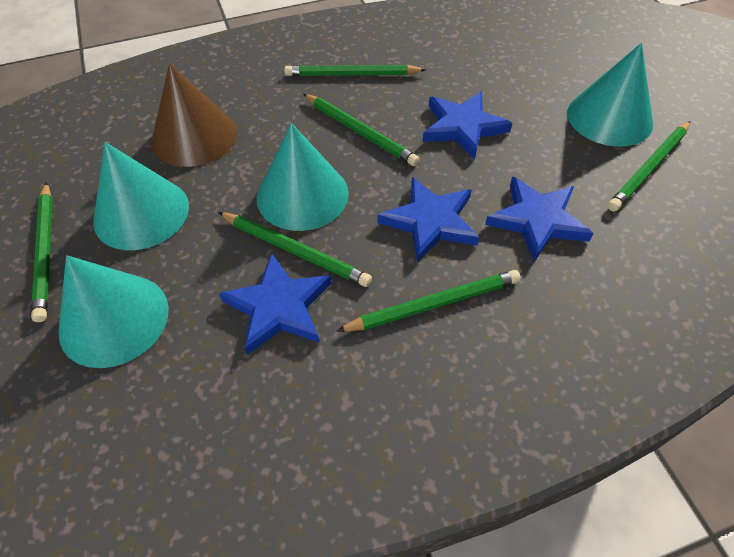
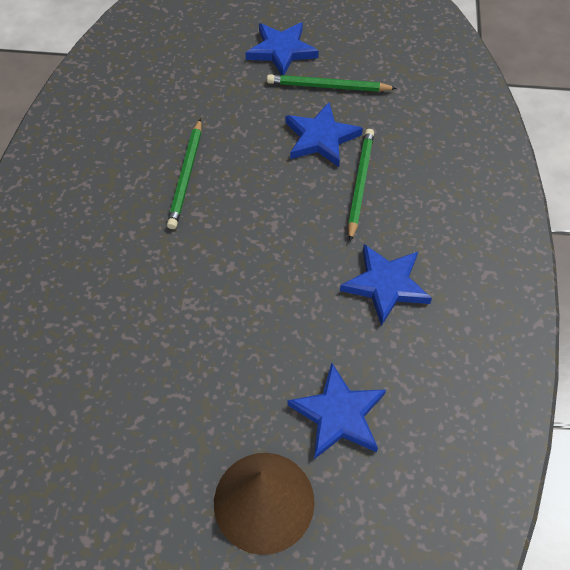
green pencil: 6 -> 3
turquoise cone: 4 -> 0

